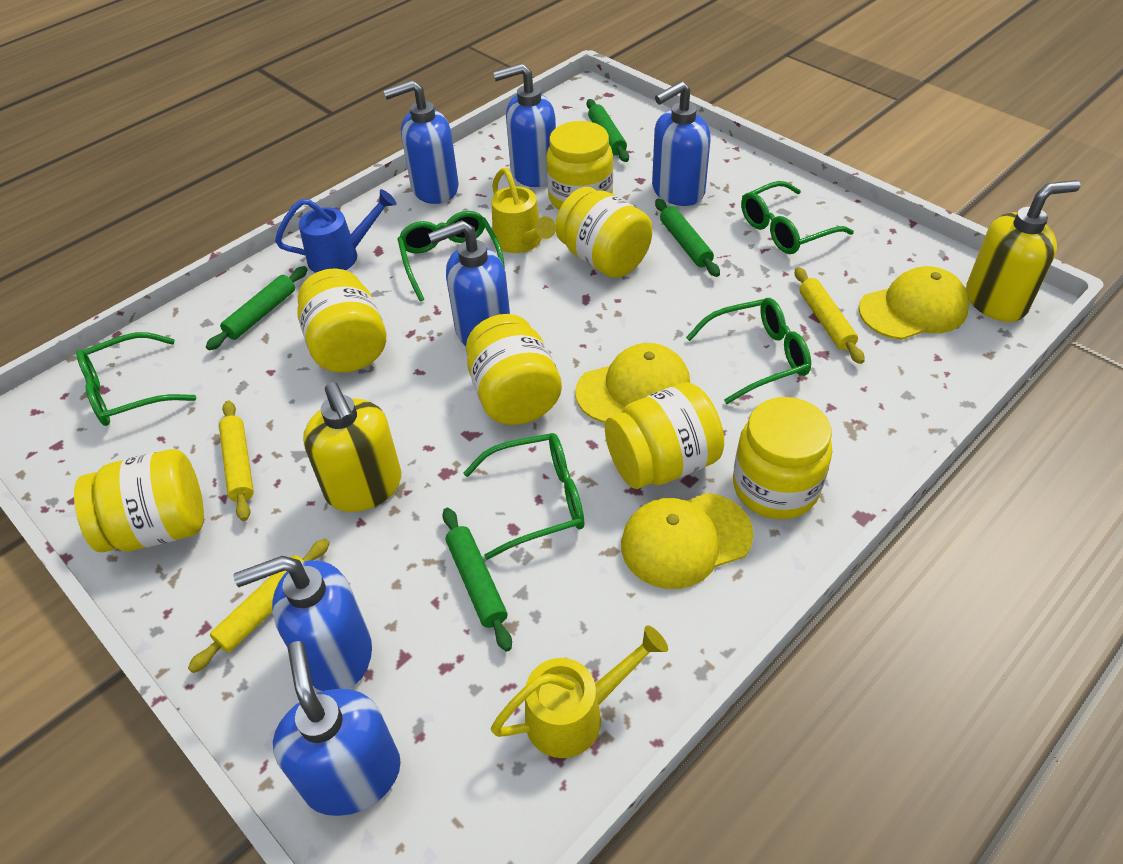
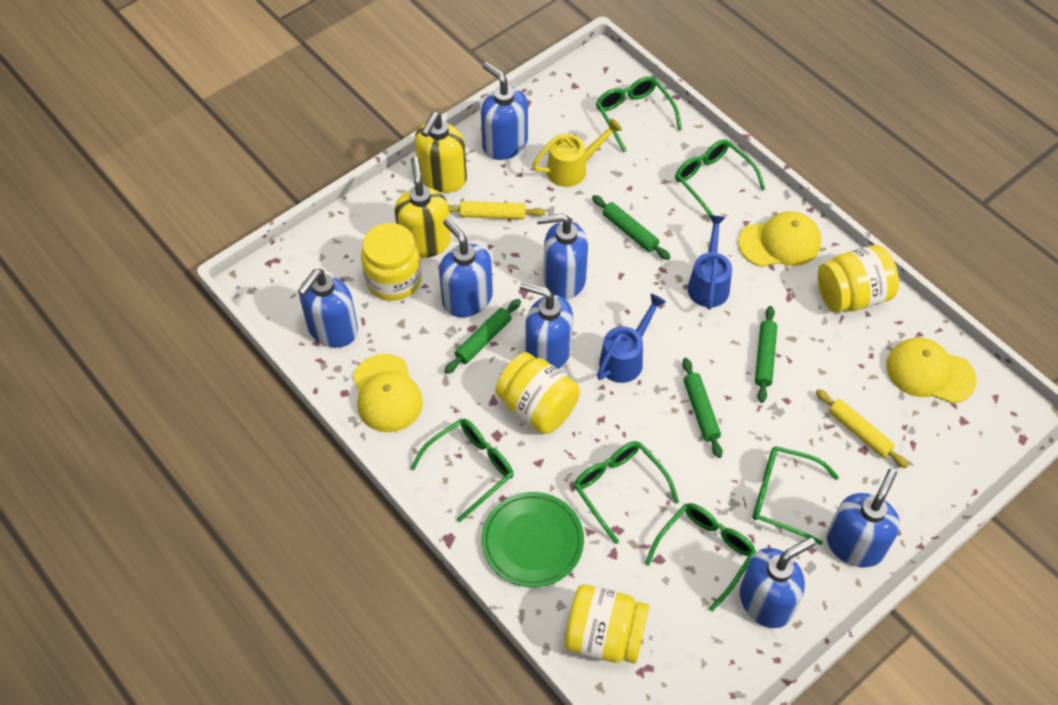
blue soap dispenser: 6 -> 7
blue watering can: 1 -> 2
green glasses: 5 -> 6
green plate: 0 -> 1
yellow jar: 7 -> 4
yellow rolling pin: 3 -> 2
yellow watering can: 2 -> 1

